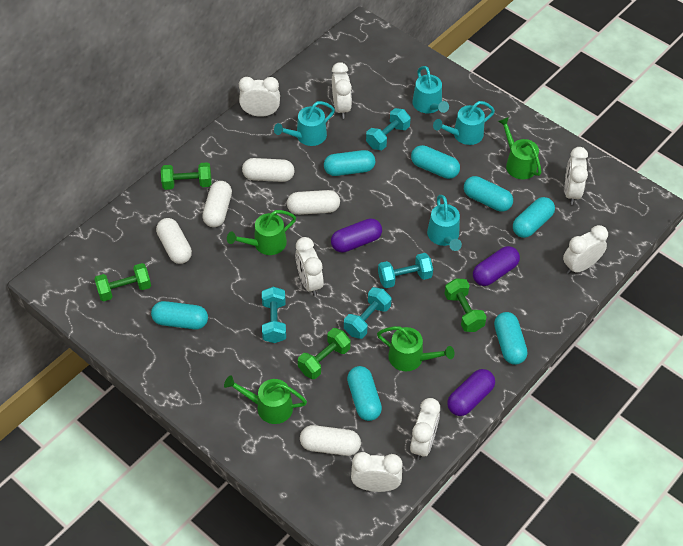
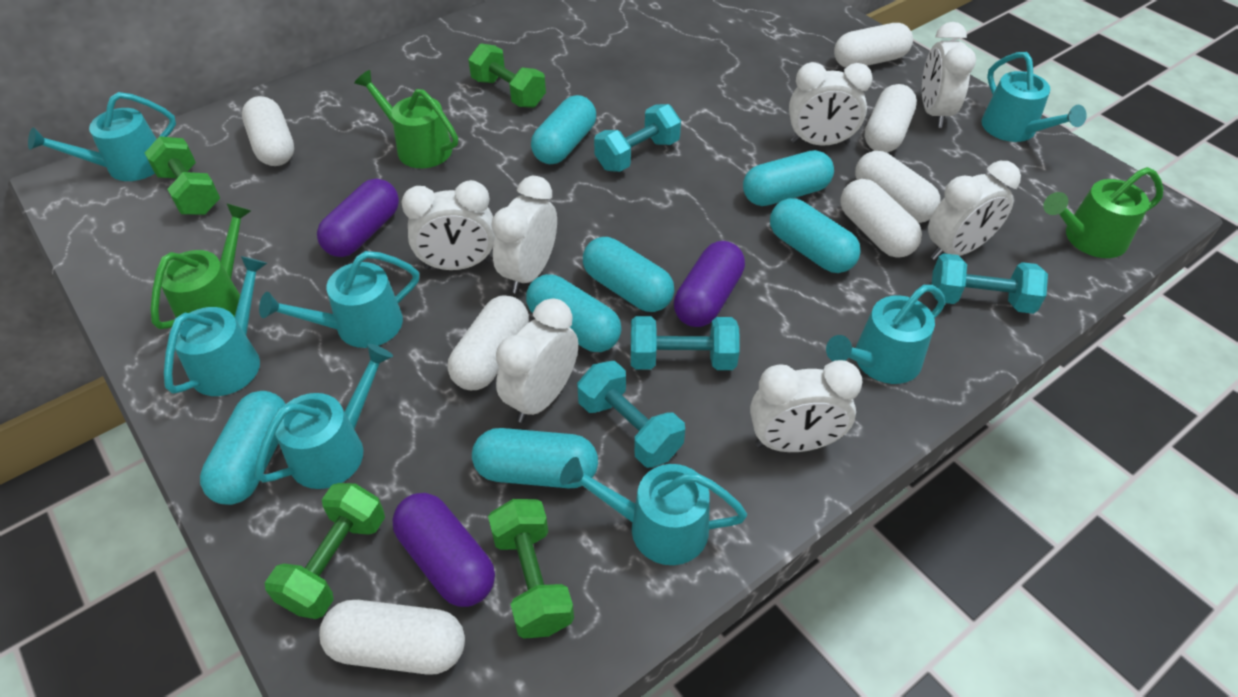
green watering can: 4 -> 3
turquoise watering can: 4 -> 7
white capsule: 5 -> 7

